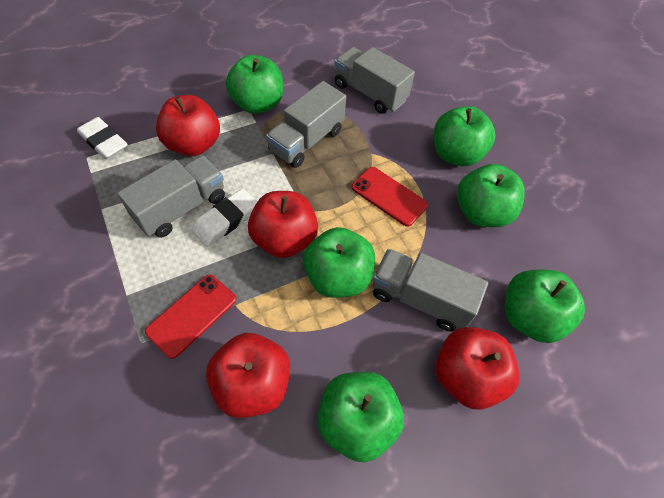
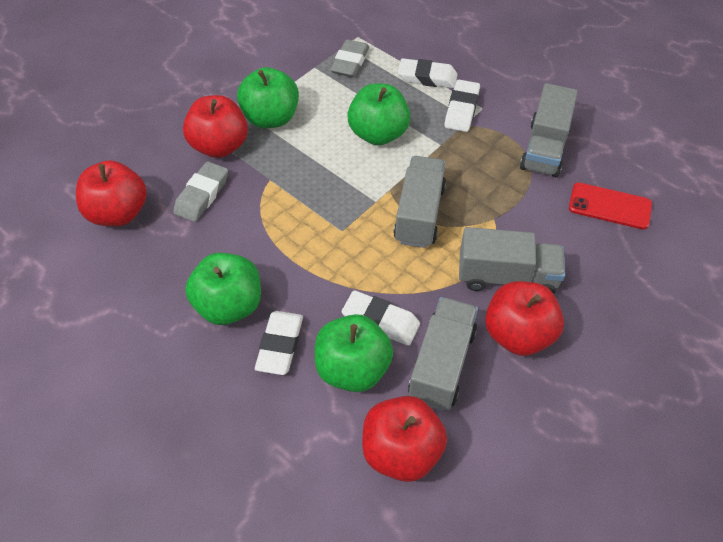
green apple: 6 -> 4
grey eraser: 0 -> 2
red phone: 2 -> 1
white eraser: 2 -> 4

